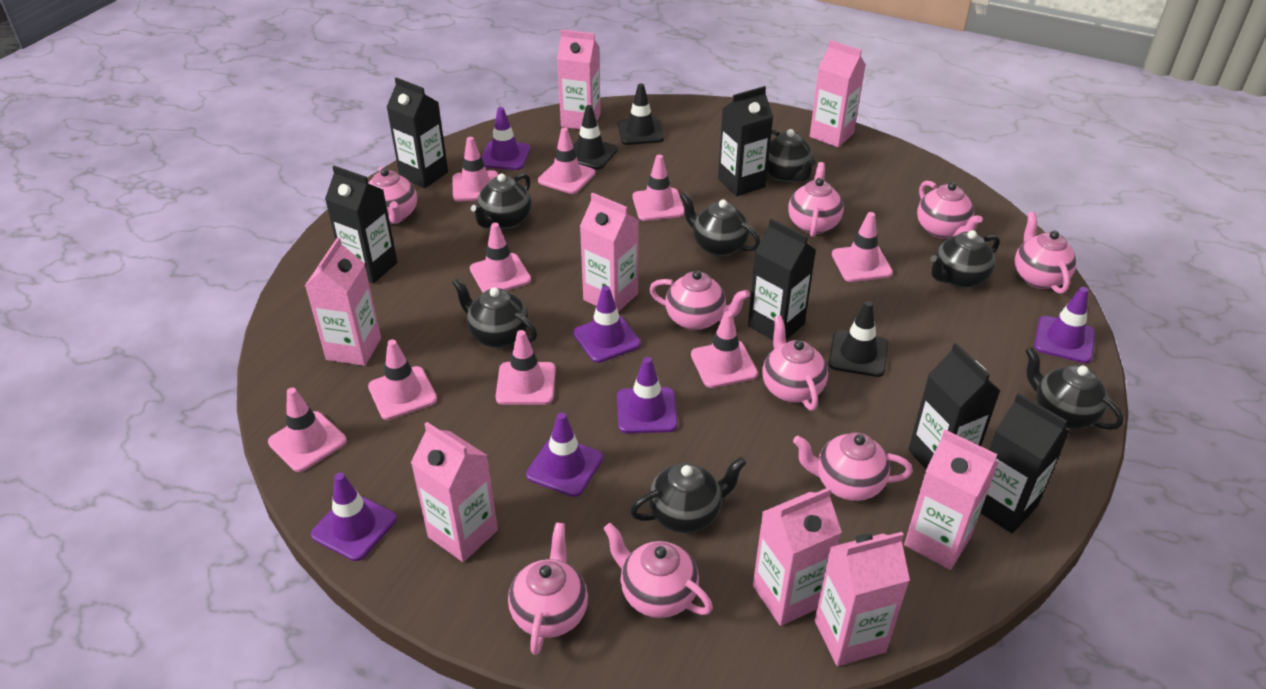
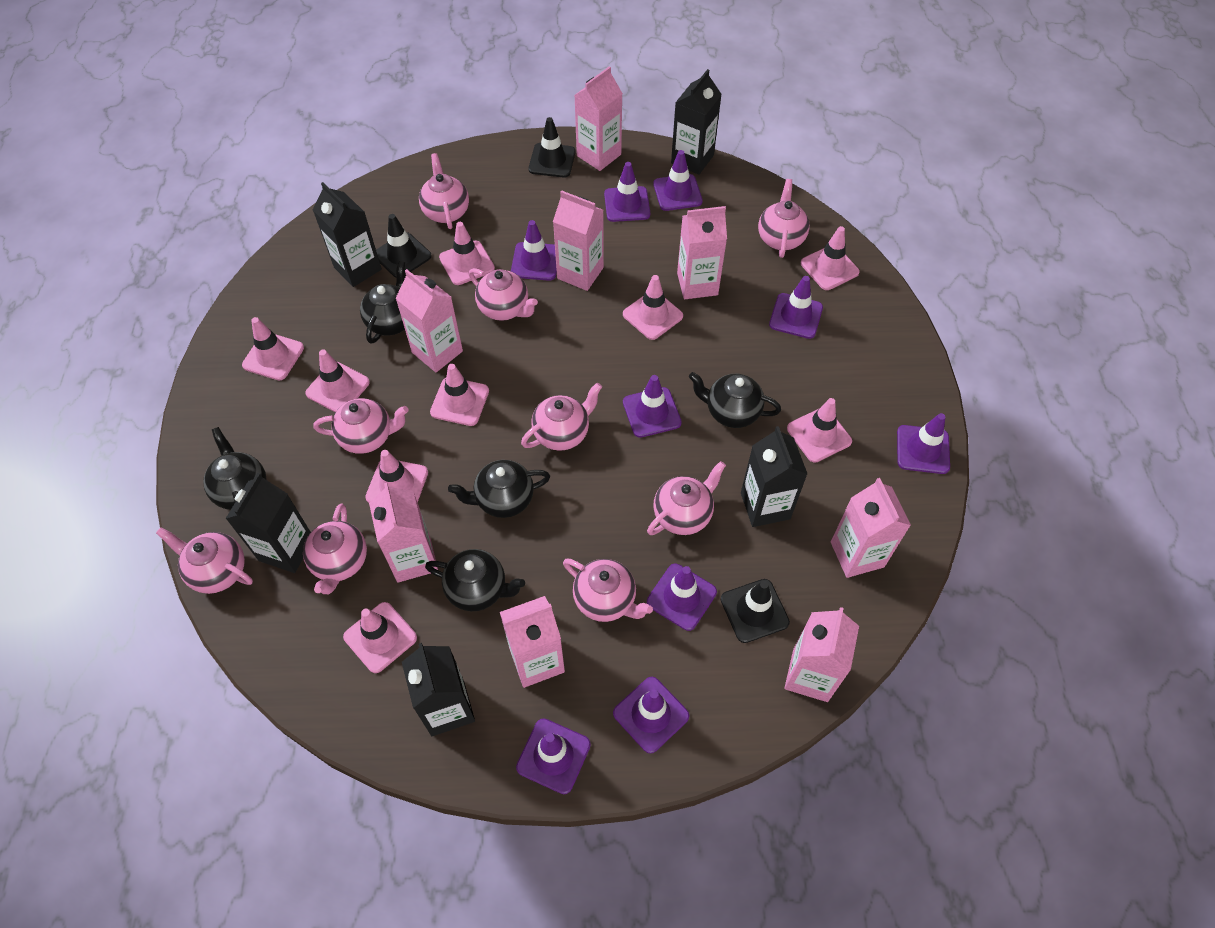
black carton: 6 -> 5
black teapot: 7 -> 5
purple traffic cone: 6 -> 9

